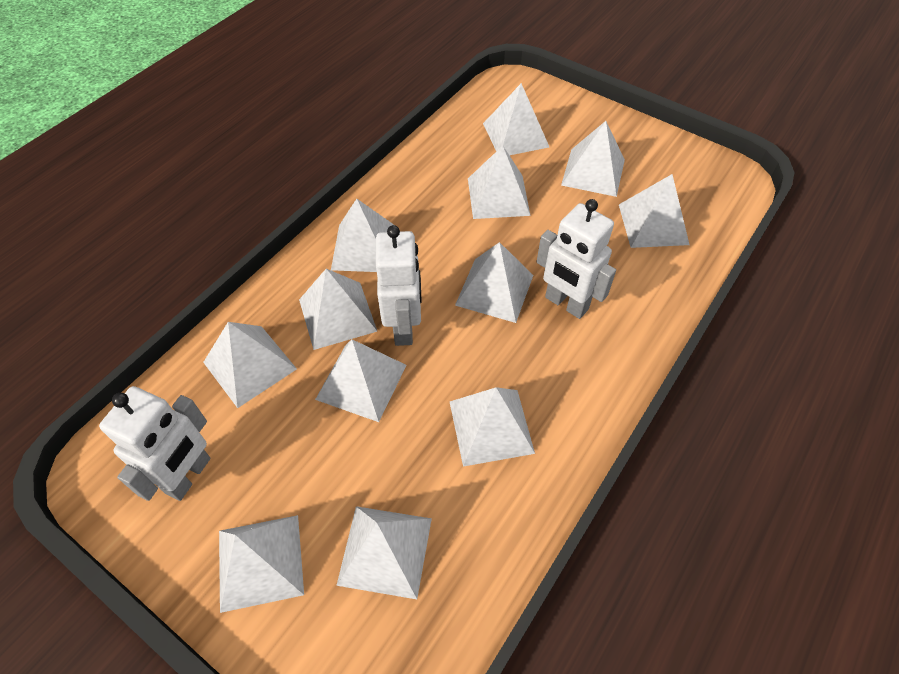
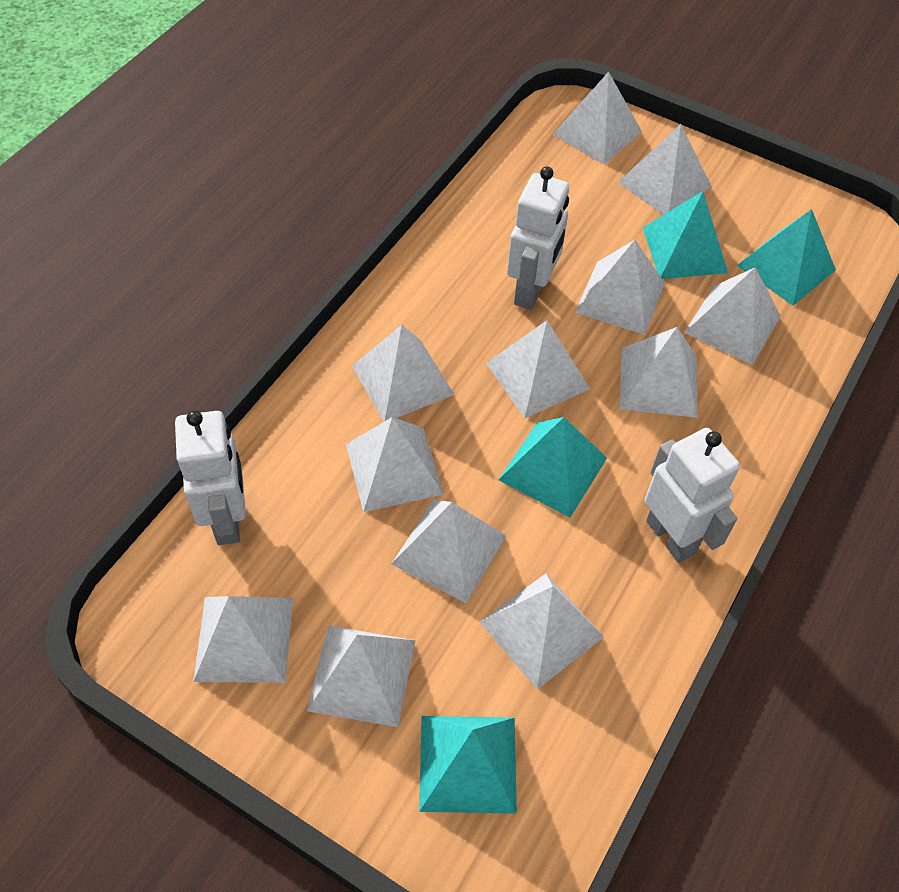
turquoise pyramid: 0 -> 4

